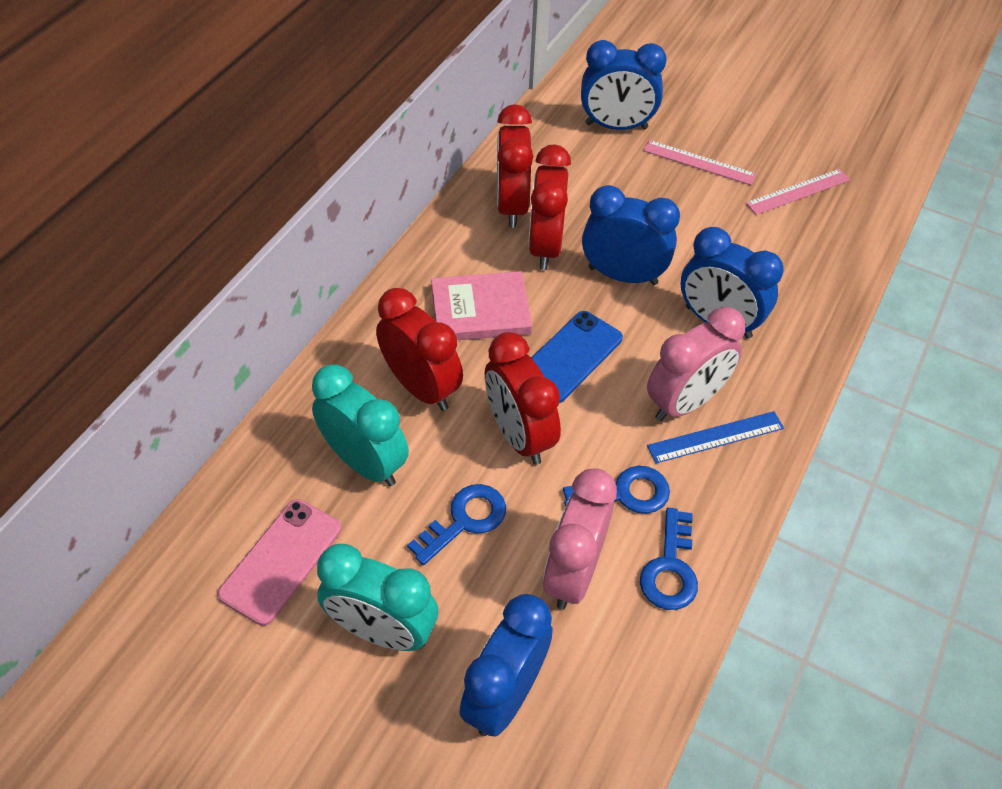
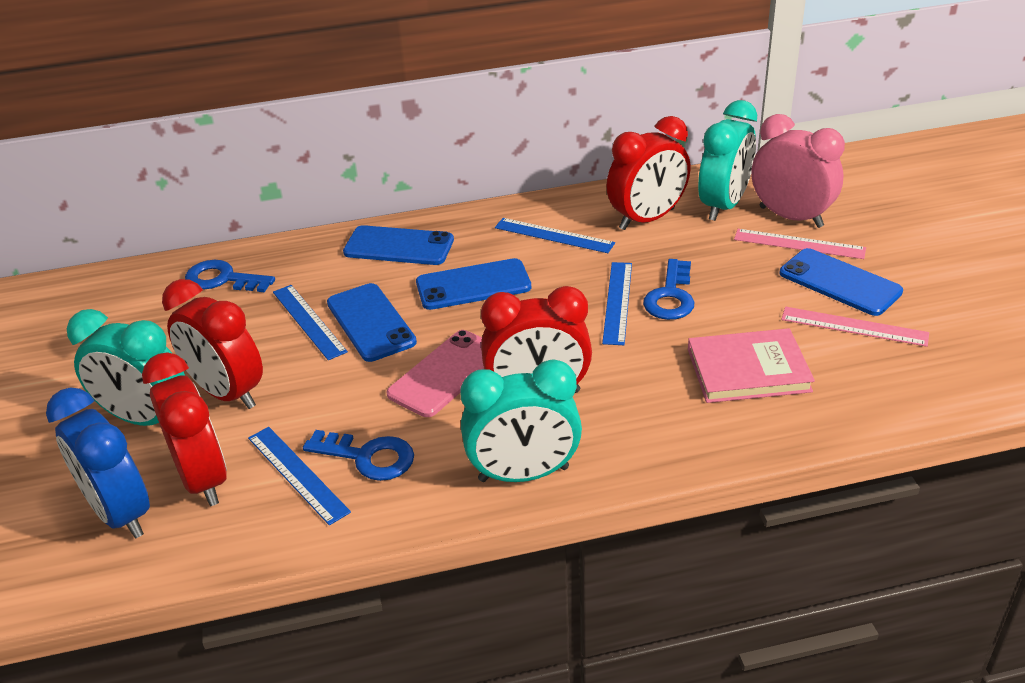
blue clock: 4 -> 1
blue phone: 1 -> 4
blue ruler: 1 -> 4
pink clock: 2 -> 1
turquoise clock: 2 -> 3

